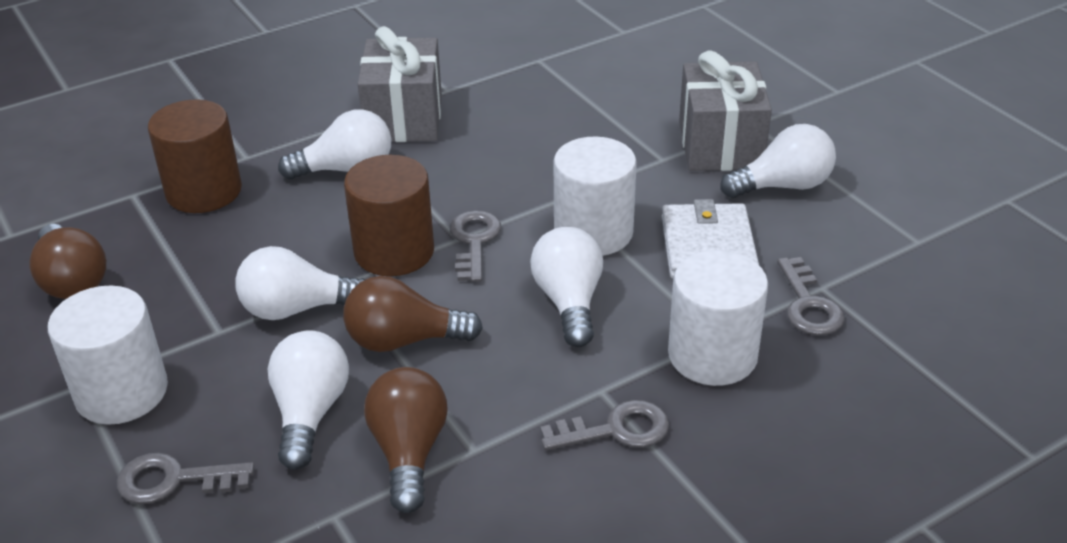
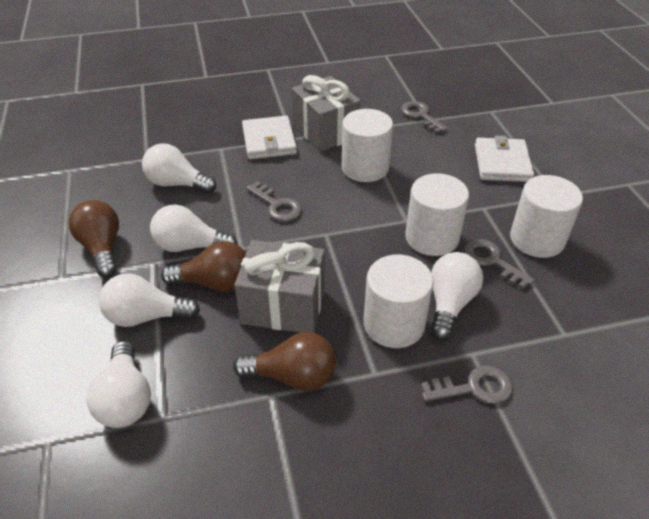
brown cylinder: 2 -> 0
white cylinder: 3 -> 4
white wallet: 1 -> 2

